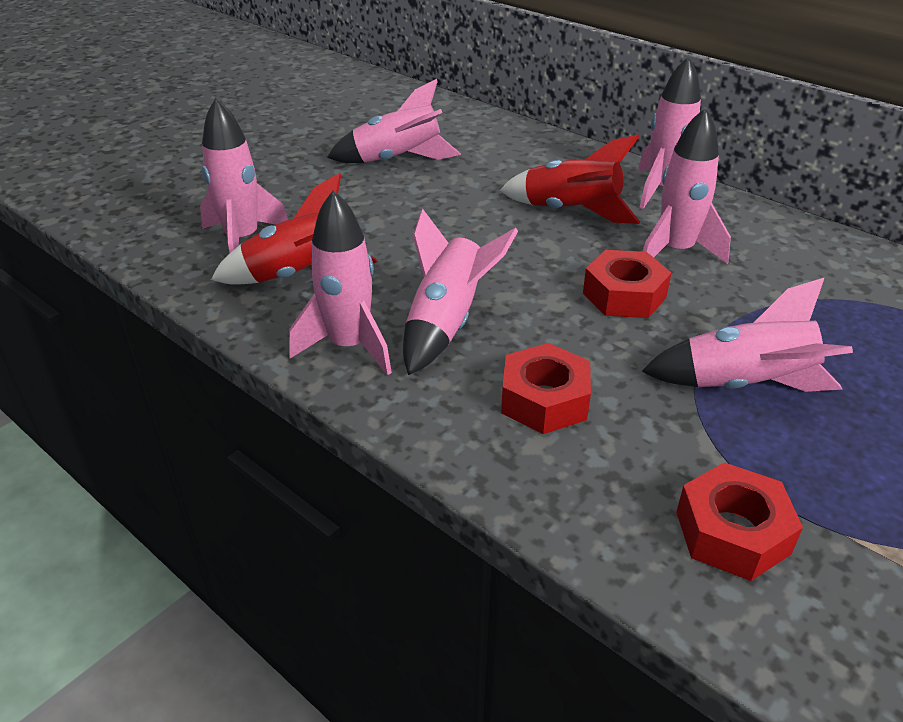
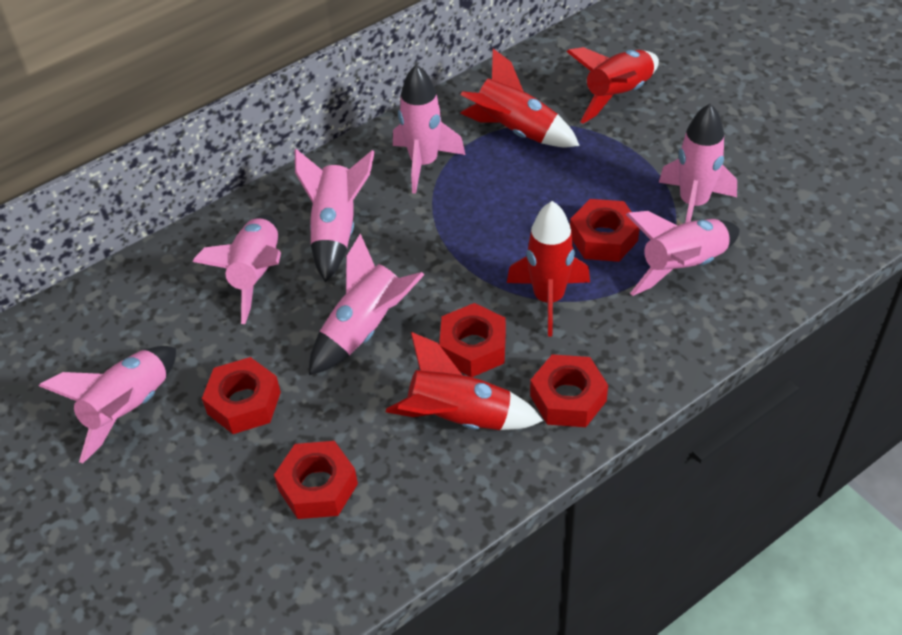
red nut: 3 -> 5
red rocket: 2 -> 4

